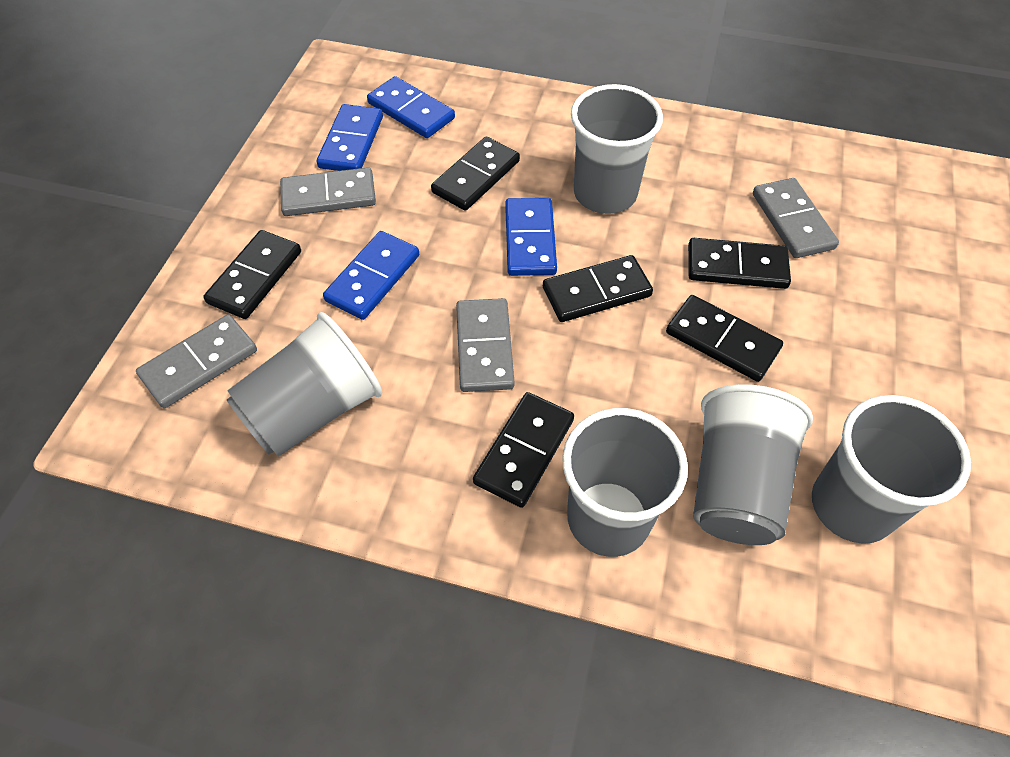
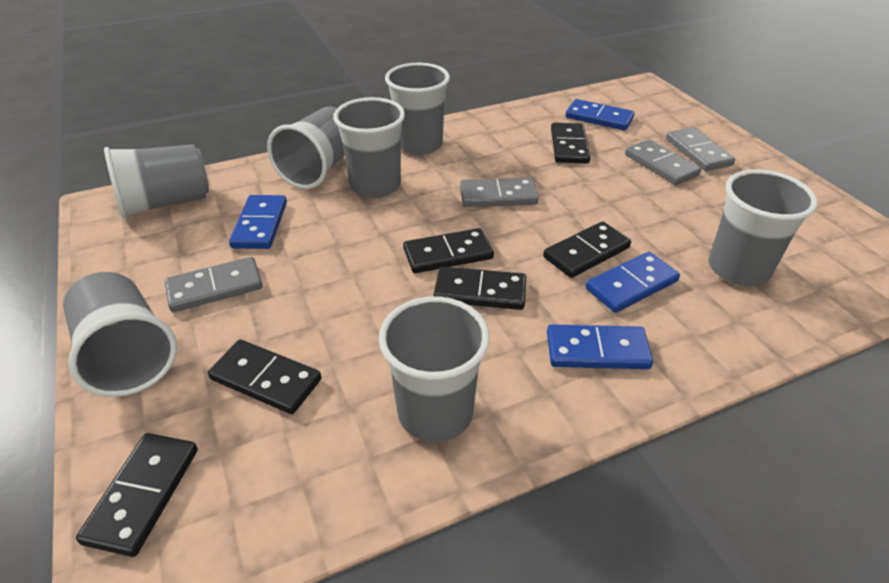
grey cup: 5 -> 7

